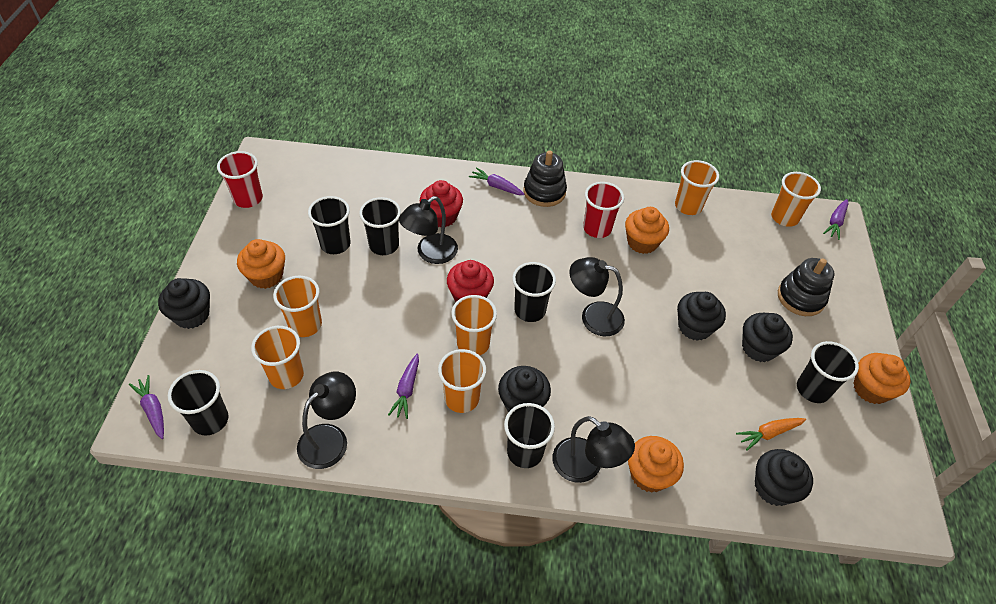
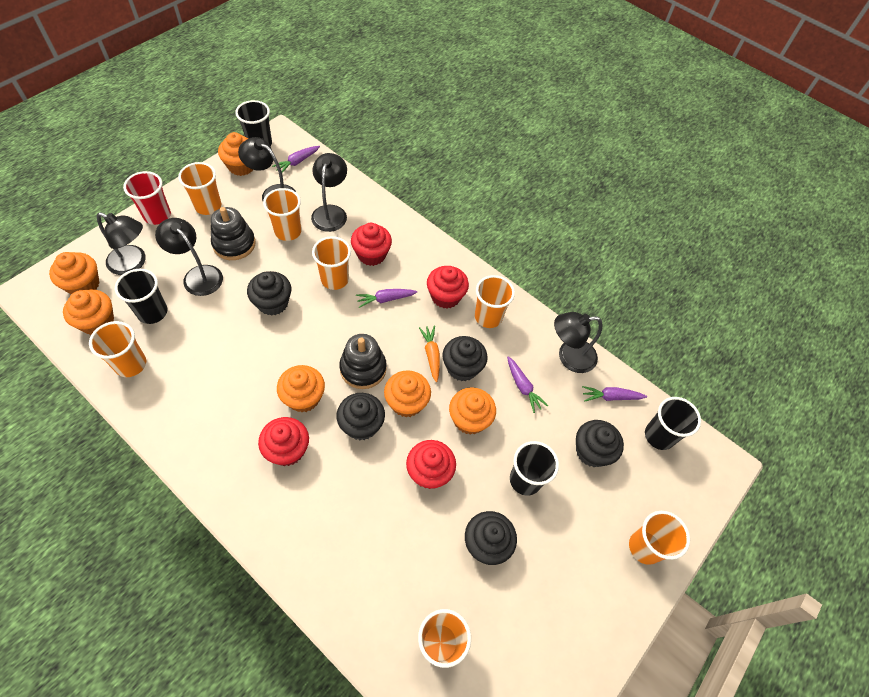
black cup: 6 -> 4
black lamp: 4 -> 5
orange cup: 6 -> 7
orange cupcake: 4 -> 6
red cup: 2 -> 1
red cupcake: 2 -> 4

